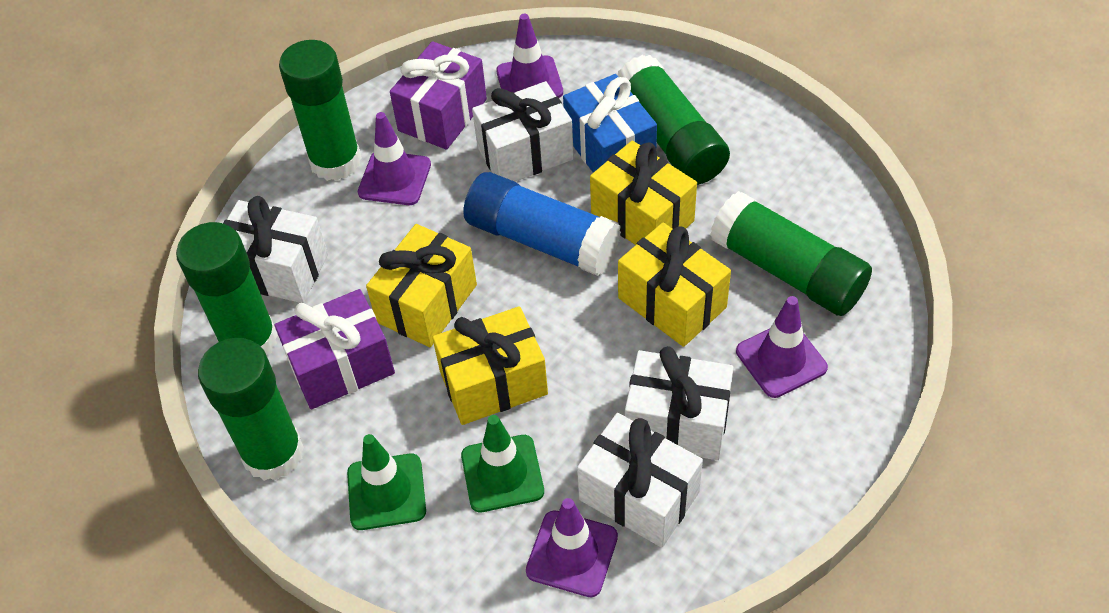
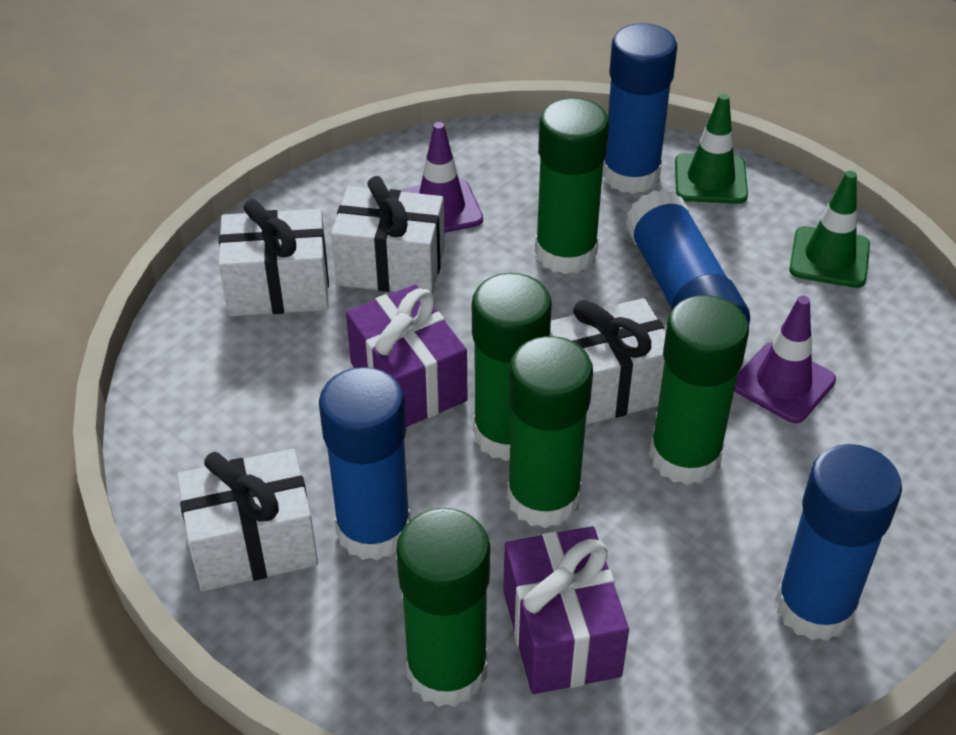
blue gift: 1 -> 0
blue glue stick: 1 -> 4
purple traffic cone: 4 -> 2
yellow gift: 4 -> 0

